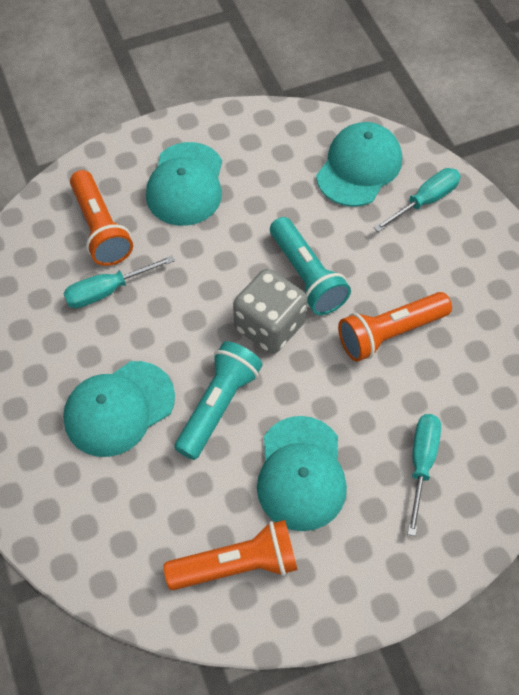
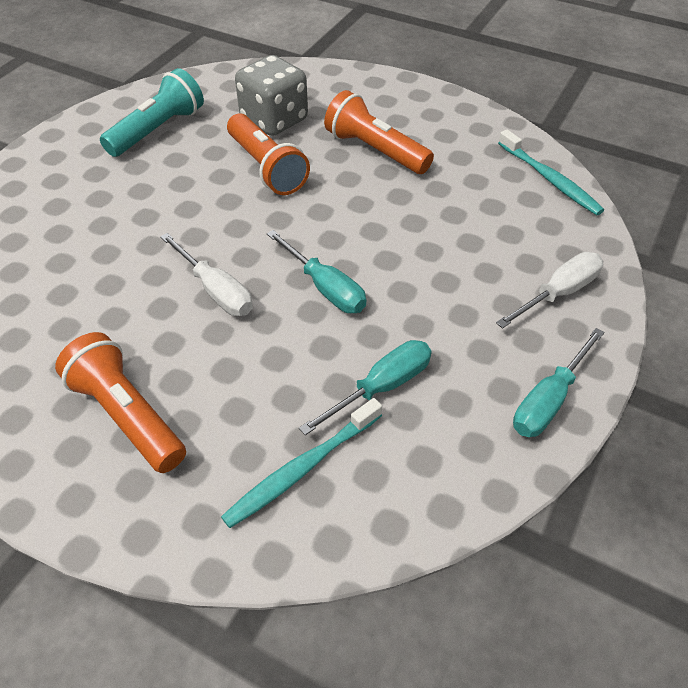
turquoise cap: 4 -> 0
turquoise flashlight: 2 -> 1
turquoise toothbrush: 0 -> 2
white screwdriver: 0 -> 2

